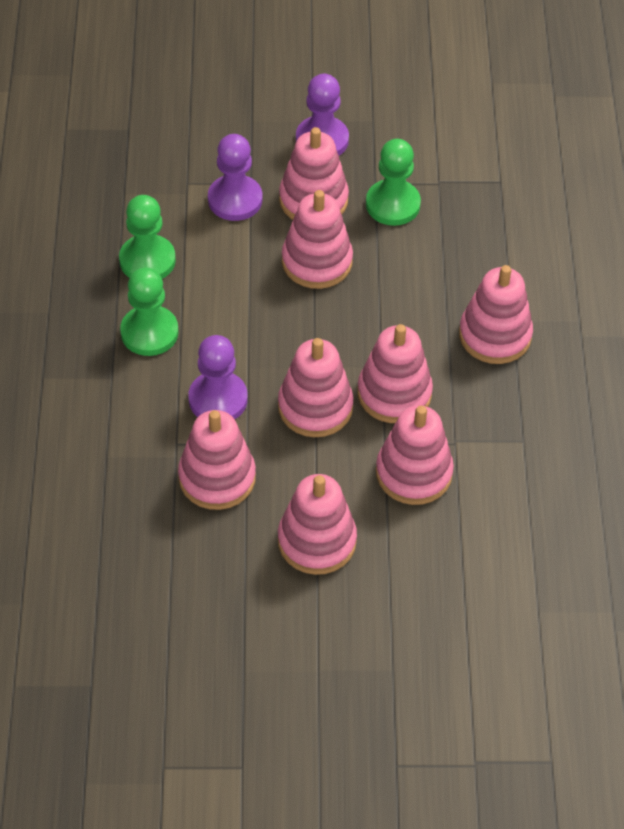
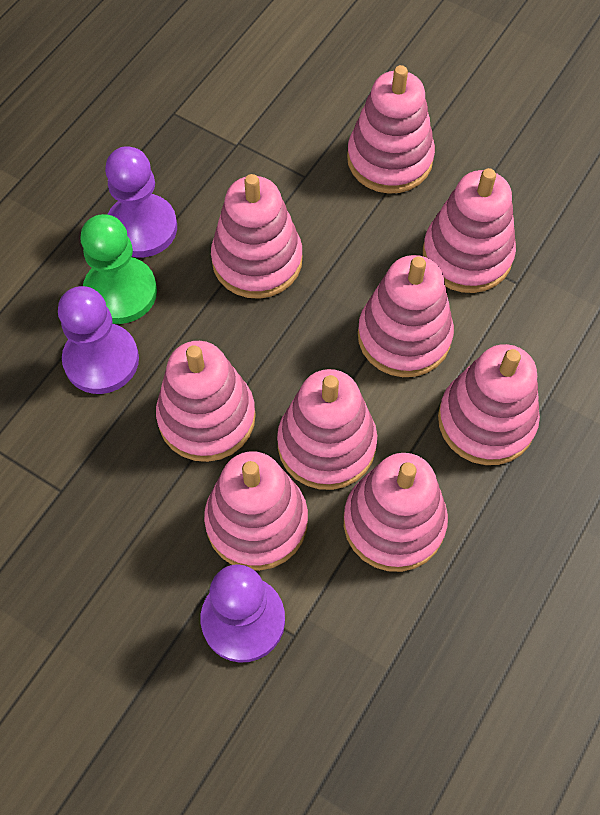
green pawn: 3 -> 1
pink stacking toy: 8 -> 9

